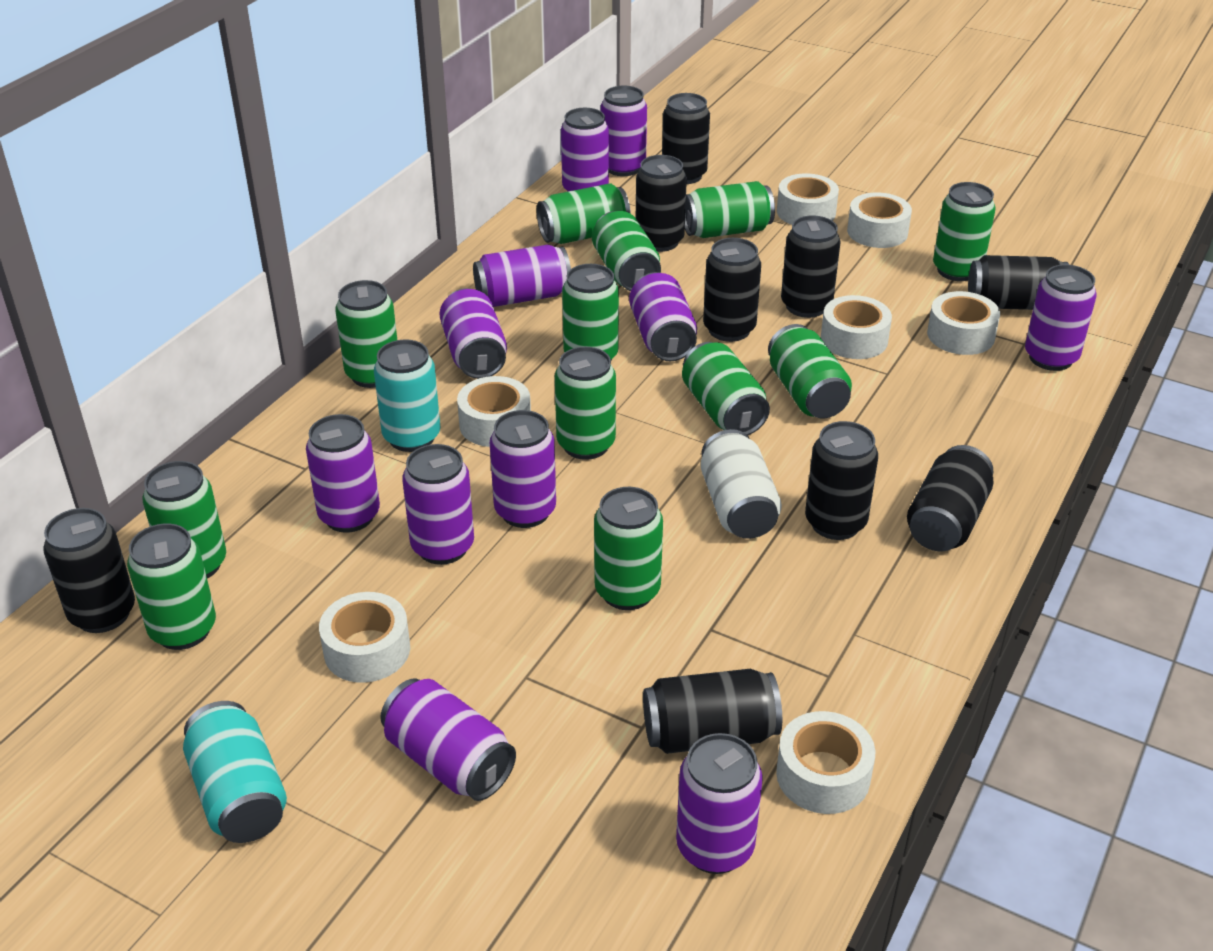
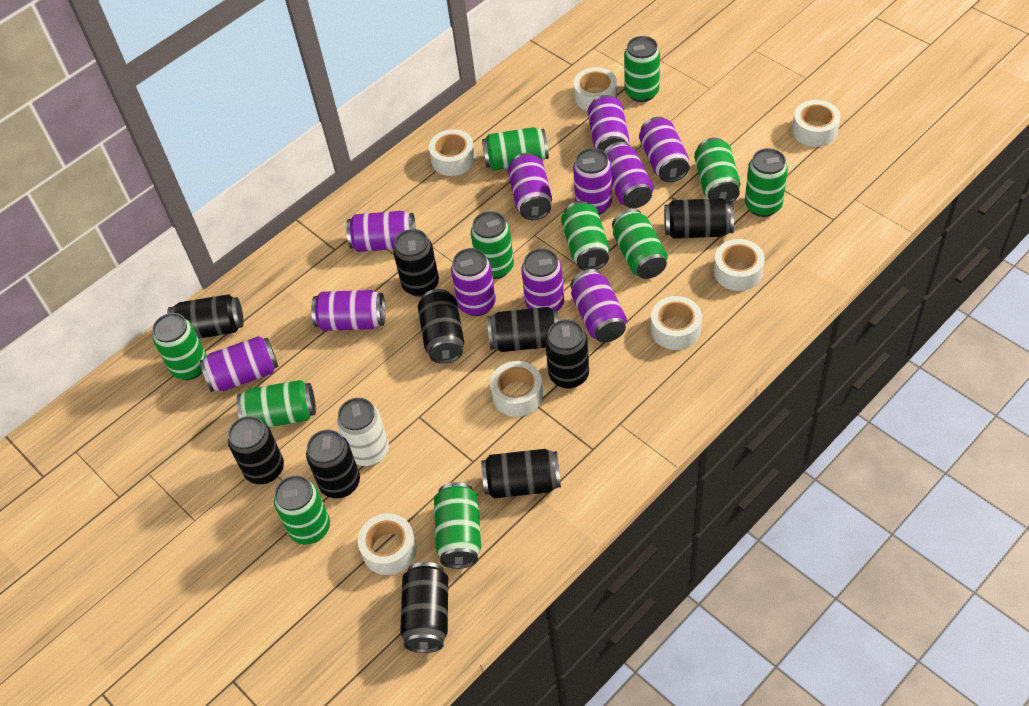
black can: 9 -> 10
green can: 12 -> 11
turquoise can: 2 -> 0

